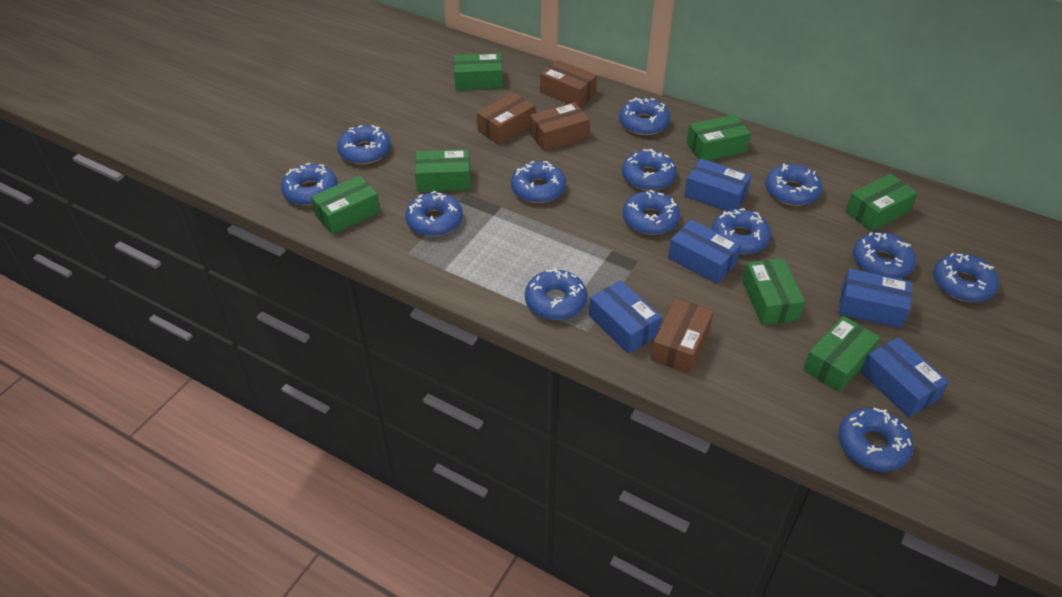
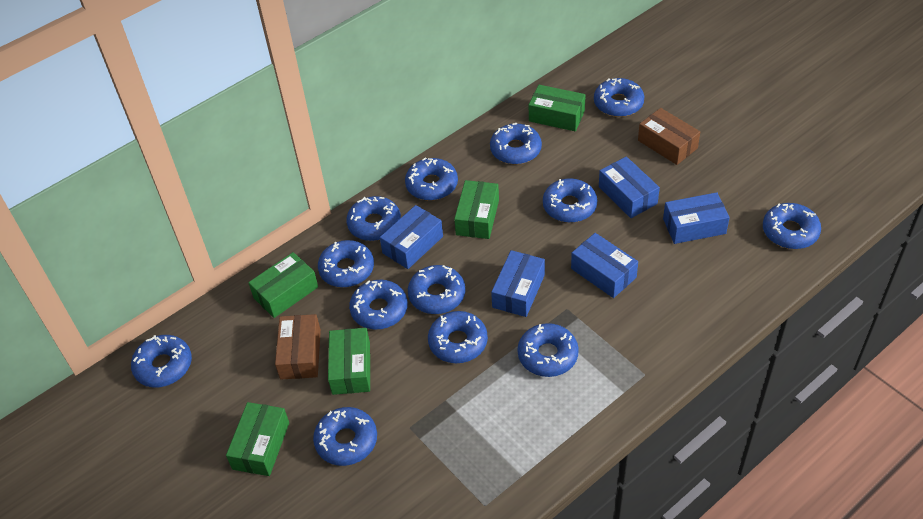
brown box: 4 -> 2
green box: 7 -> 5

